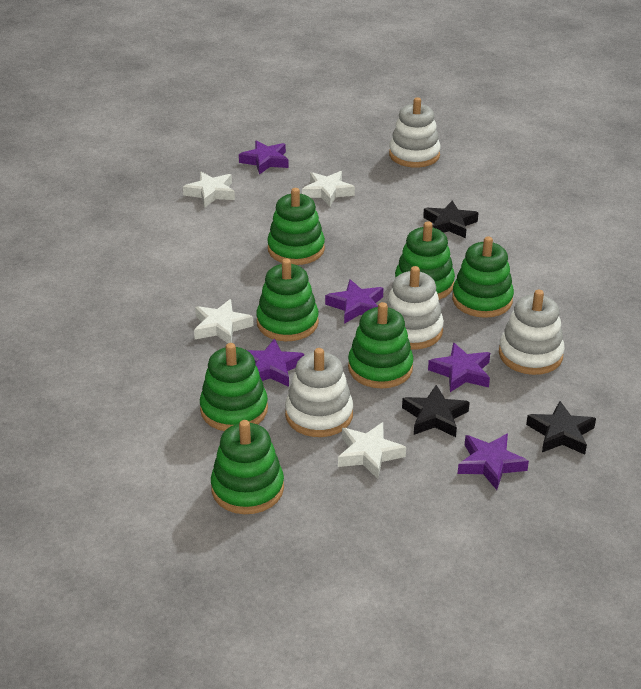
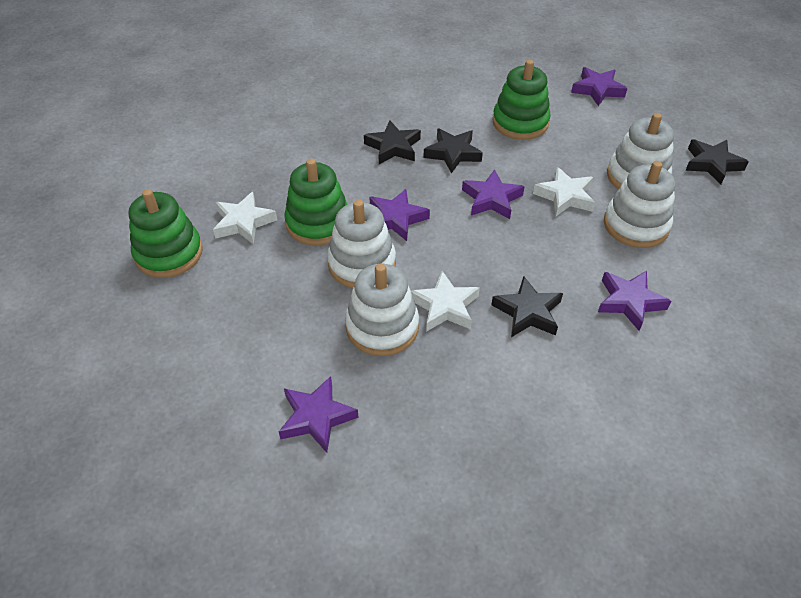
black star: 3 -> 4
green stacking toy: 7 -> 3
white star: 4 -> 3

